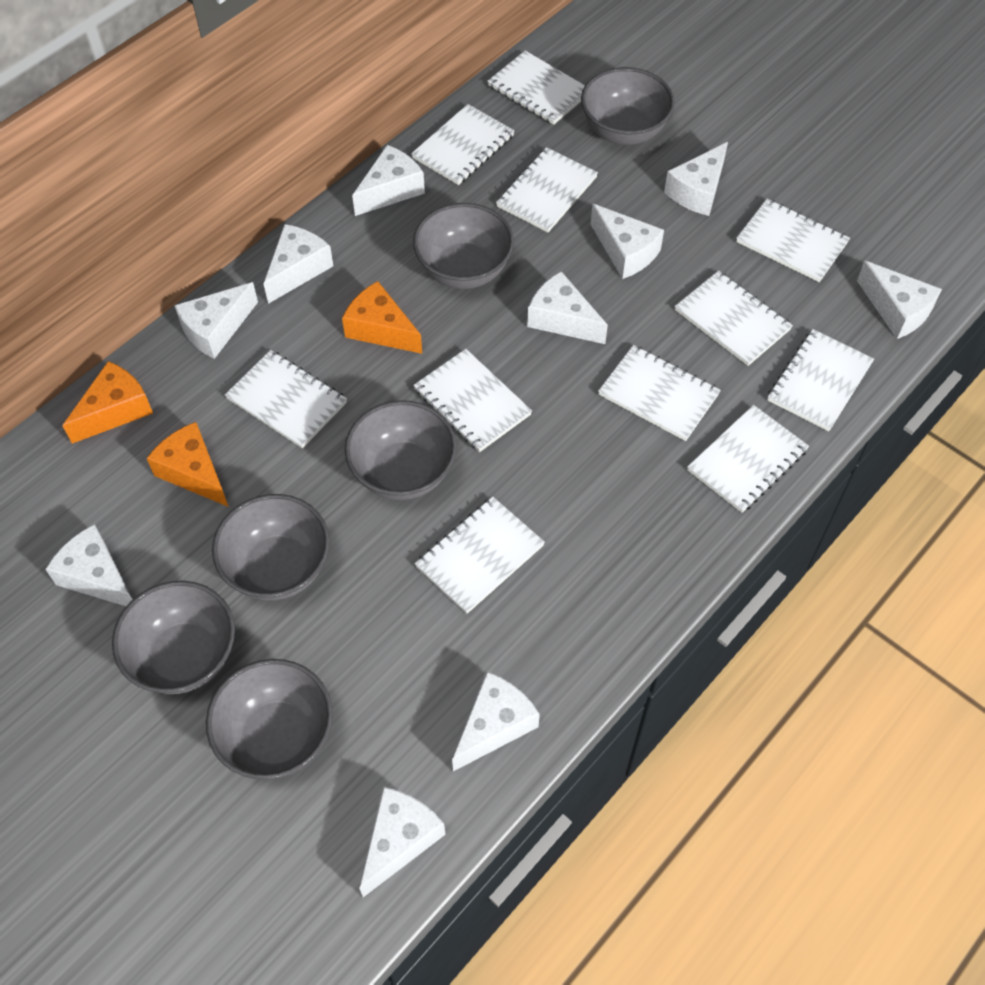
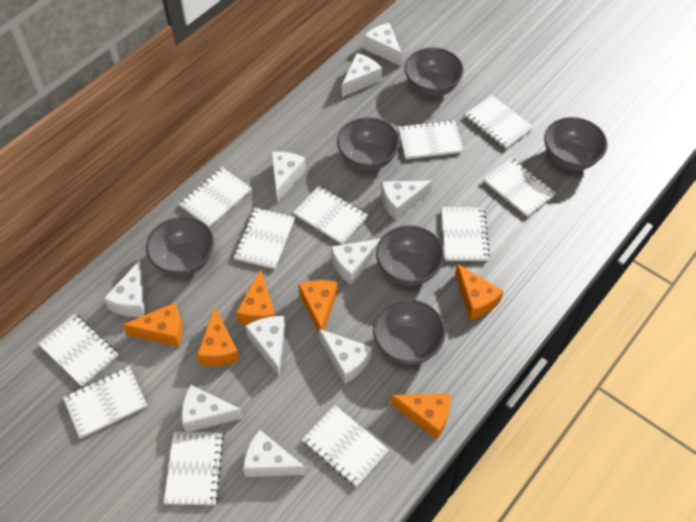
orange cheese: 3 -> 6

